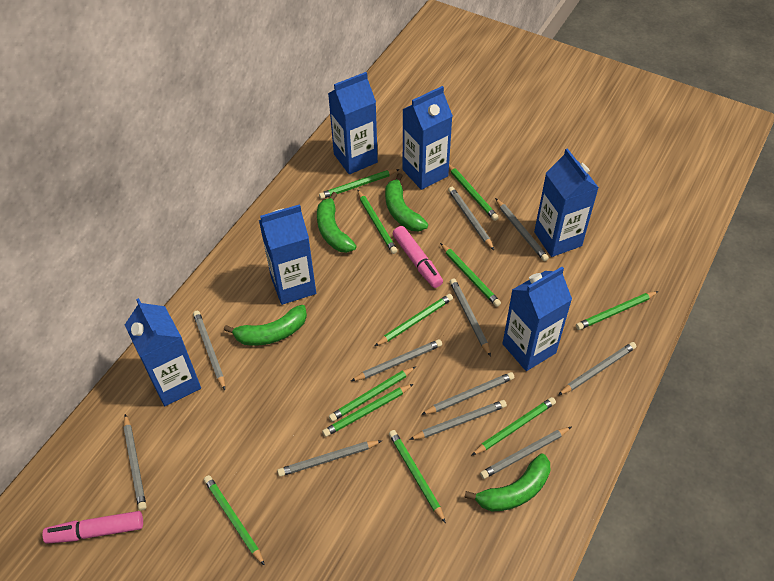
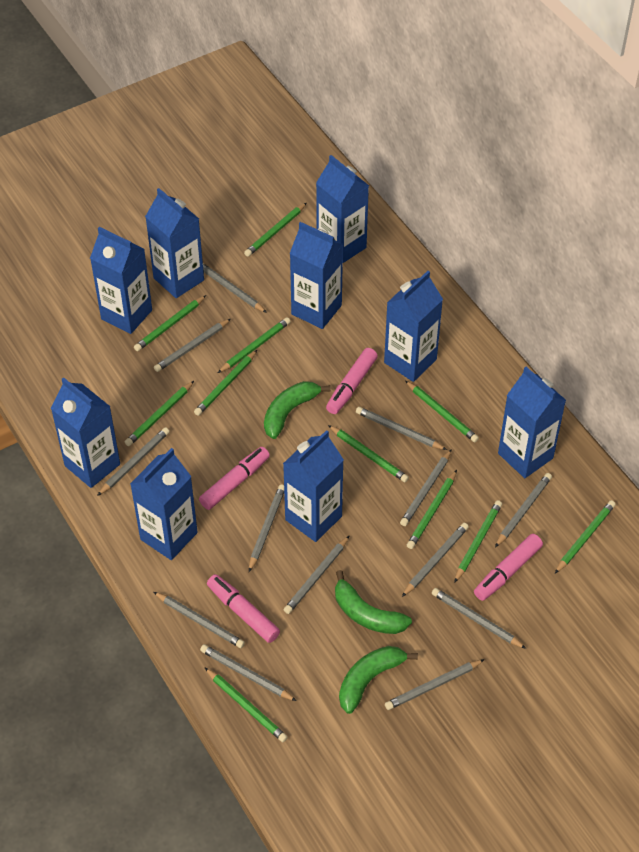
blue carton: 6 -> 9
green banana: 4 -> 3
grey pencil: 11 -> 13
pink marker: 2 -> 4

